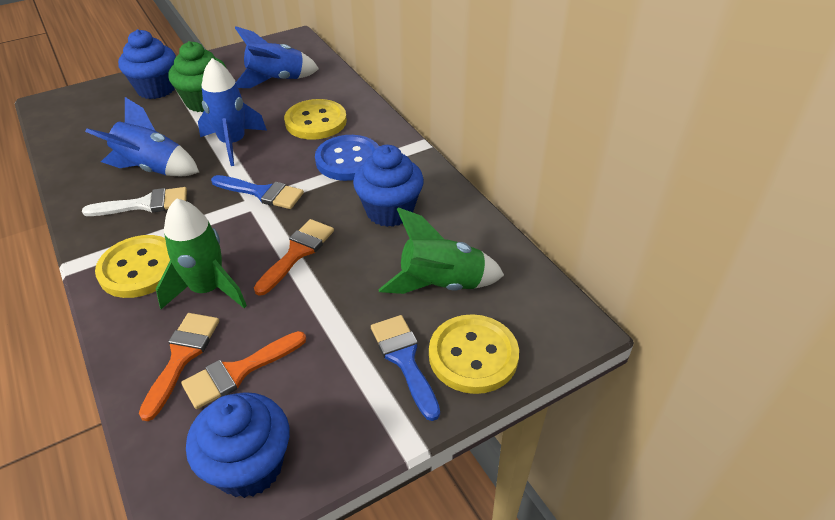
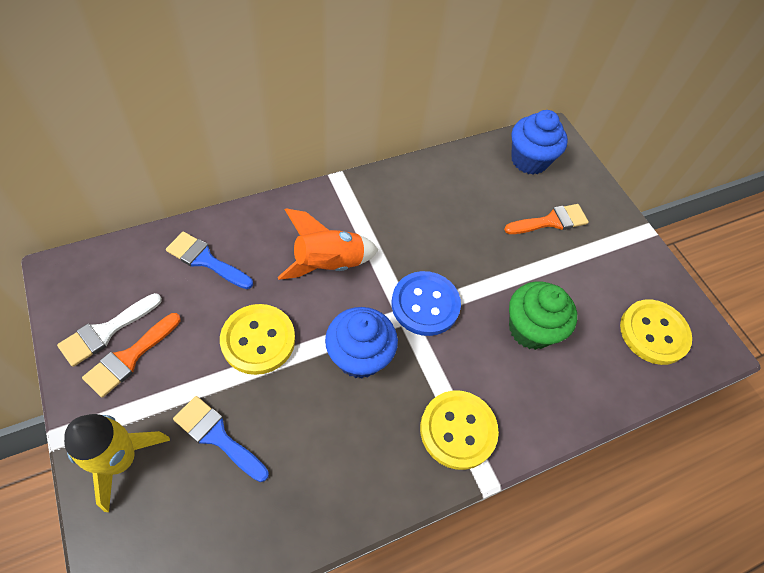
blue cupcake: 3 -> 2
blue rocket: 3 -> 0
green rocket: 2 -> 0
orange brush: 3 -> 2
orange rocket: 0 -> 1
yellow rocket: 0 -> 1

